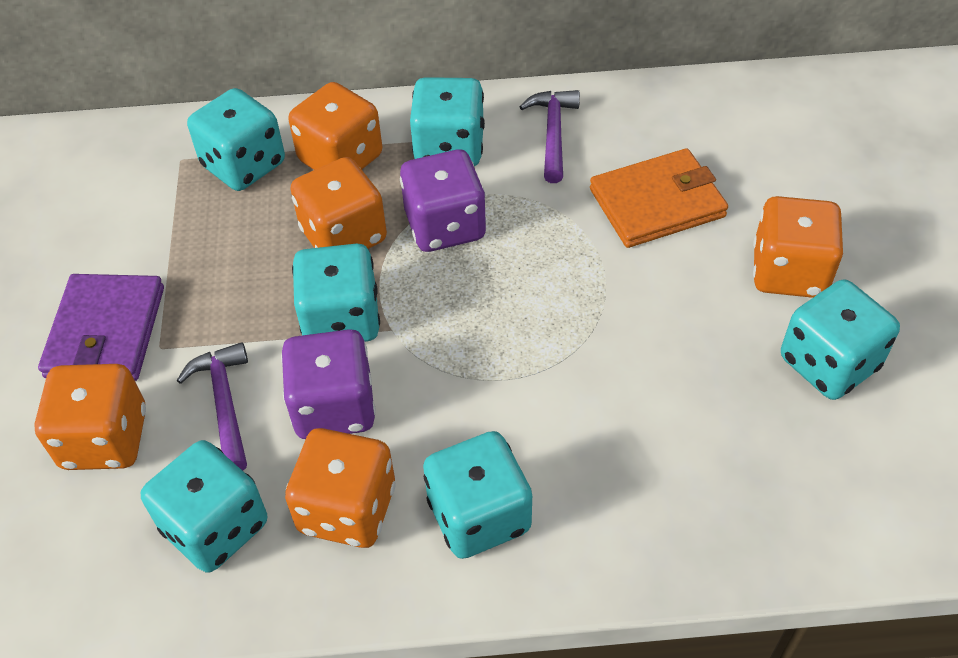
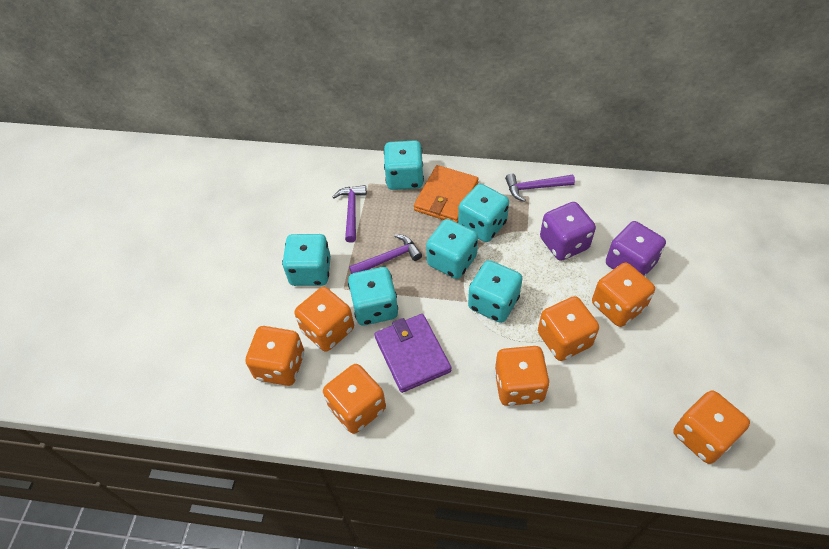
orange dice: 5 -> 7
purple hammer: 2 -> 3

